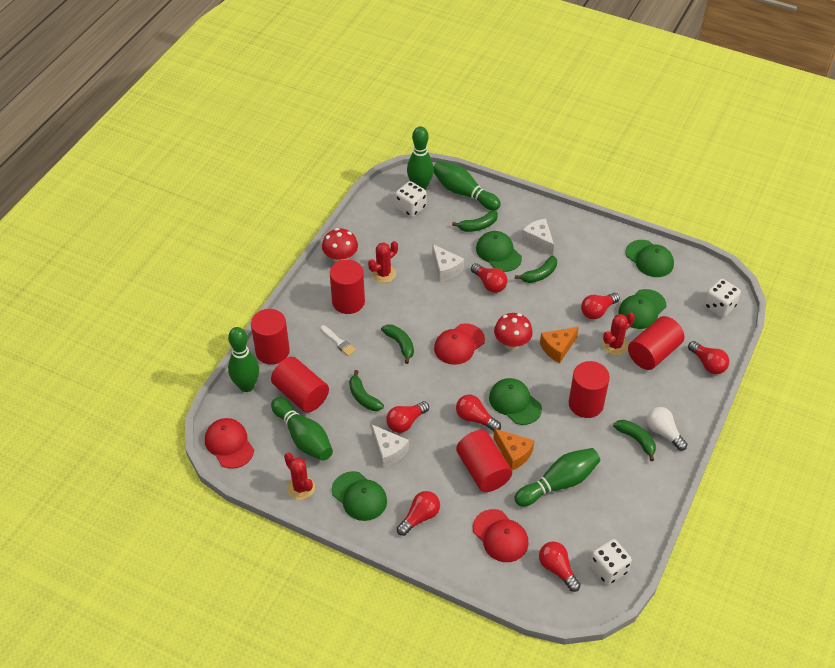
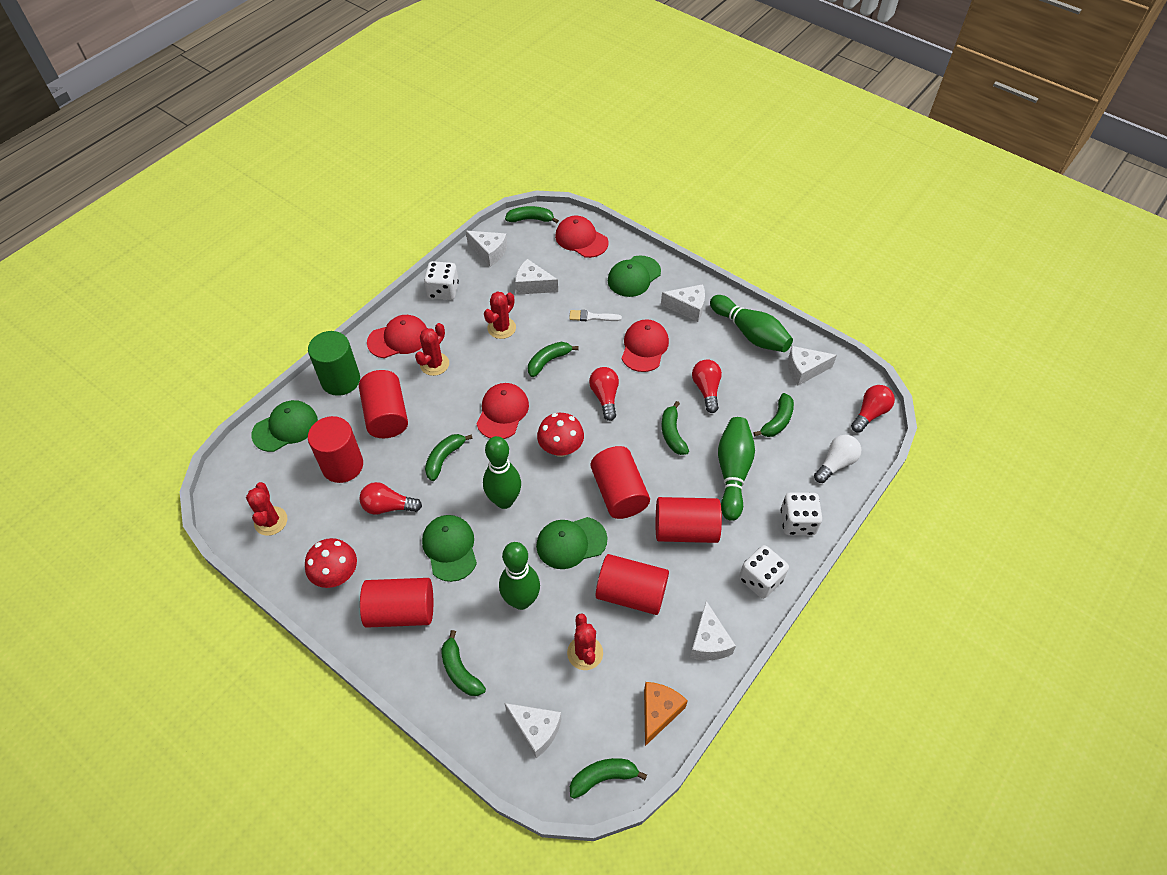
green banana: 5 -> 7
green bowling pin: 5 -> 4
green cap: 5 -> 4
green cylinder: 0 -> 1
orange cheese: 2 -> 1
red cactus: 3 -> 4
red cap: 3 -> 4
red light bulb: 7 -> 4
white cheese: 3 -> 6

